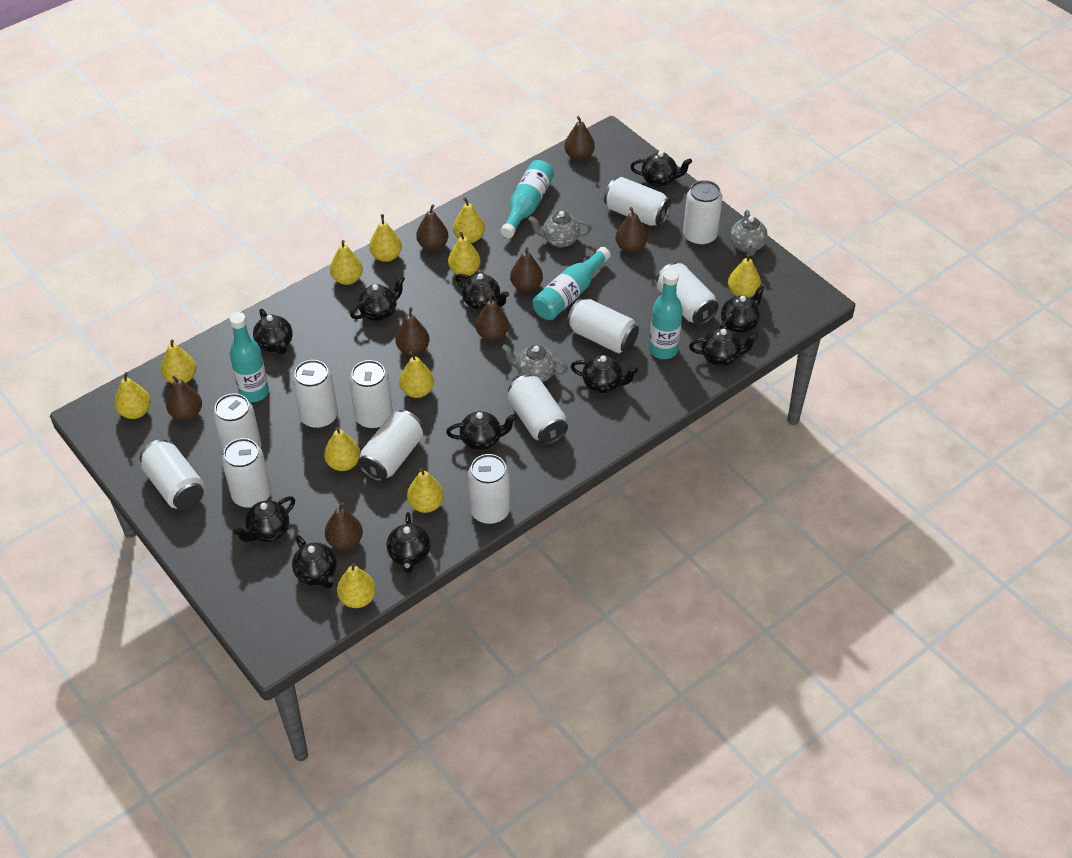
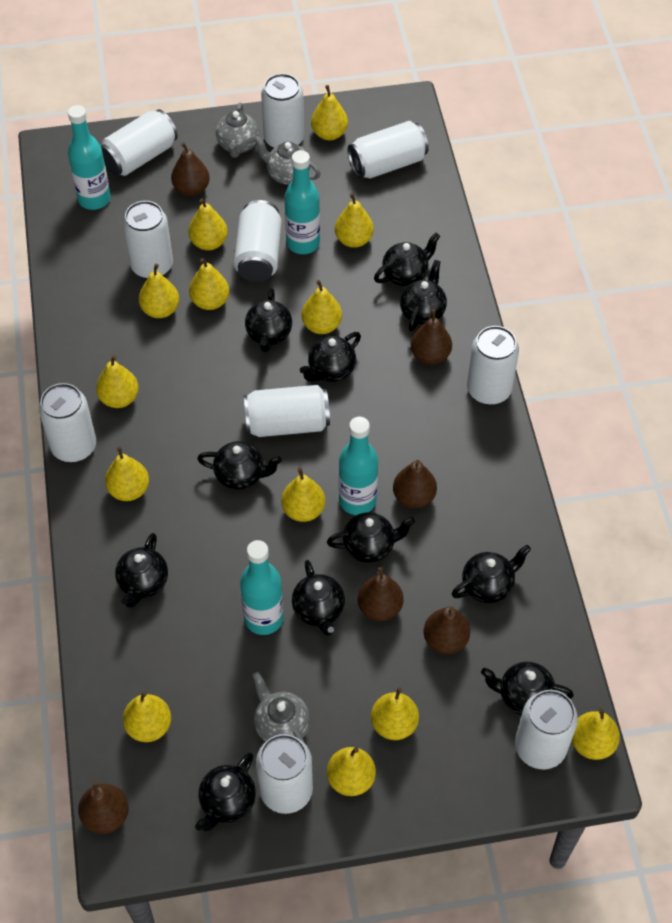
brown pear: 8 -> 6
white can: 12 -> 10
yellow pear: 11 -> 13

